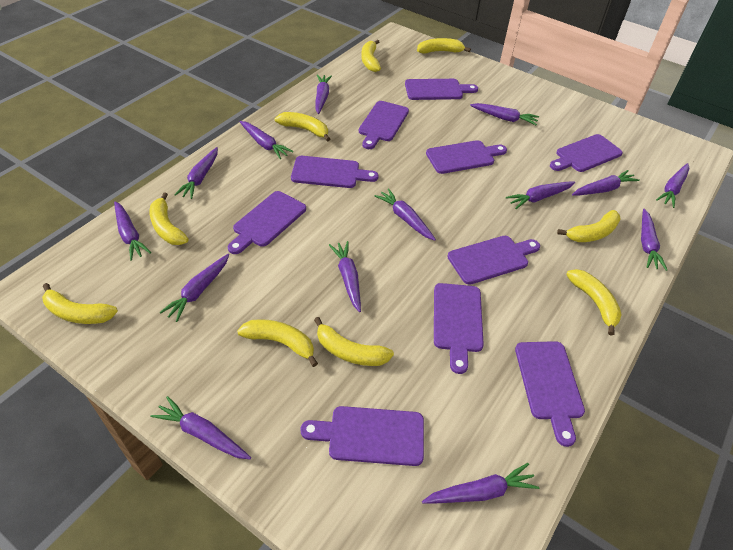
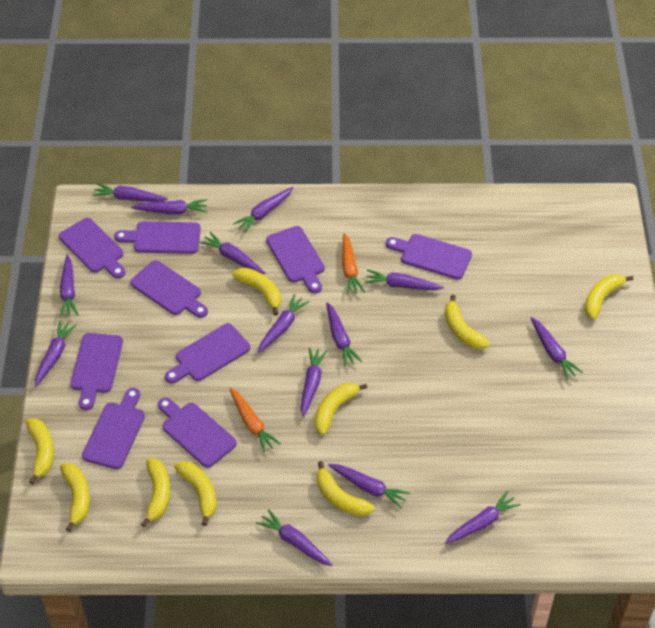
orange carrot: 0 -> 2
purple cutting board: 10 -> 9

